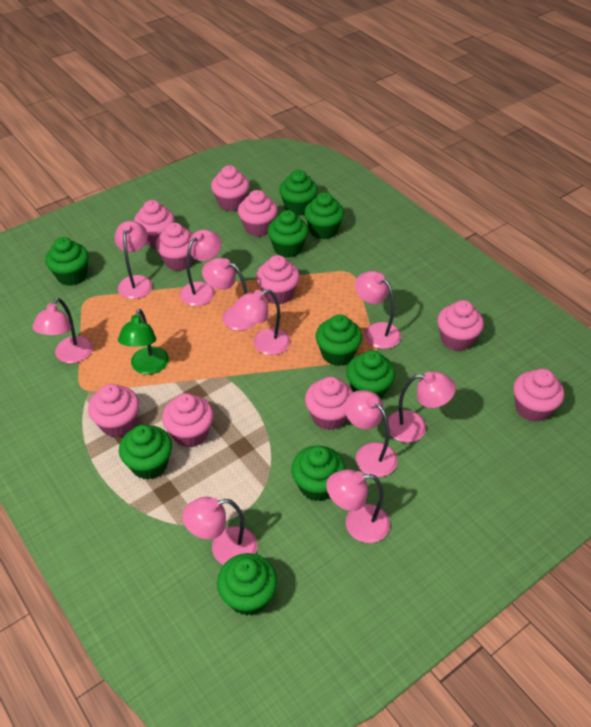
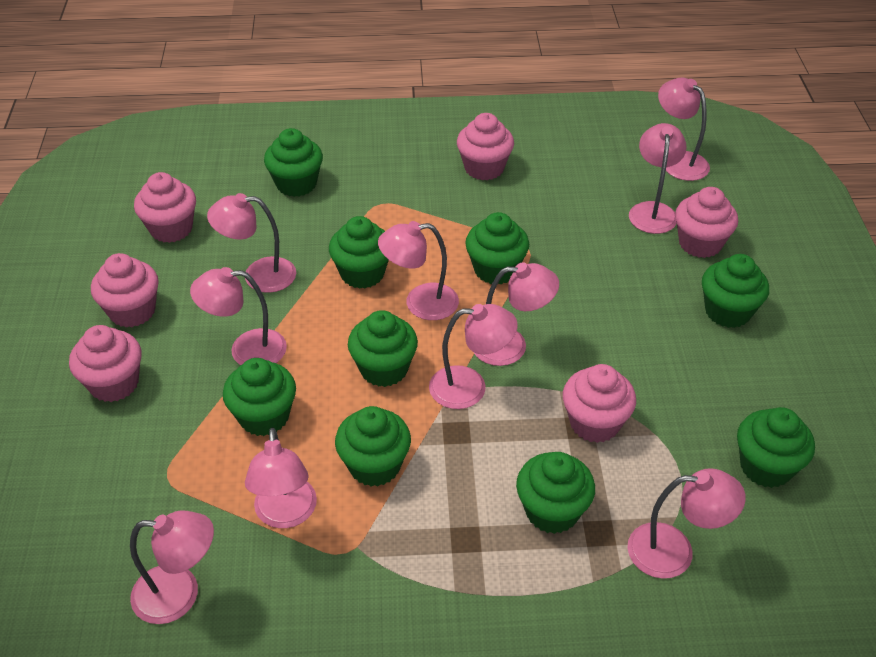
green lamp: 1 -> 0
pink cupcake: 10 -> 6

